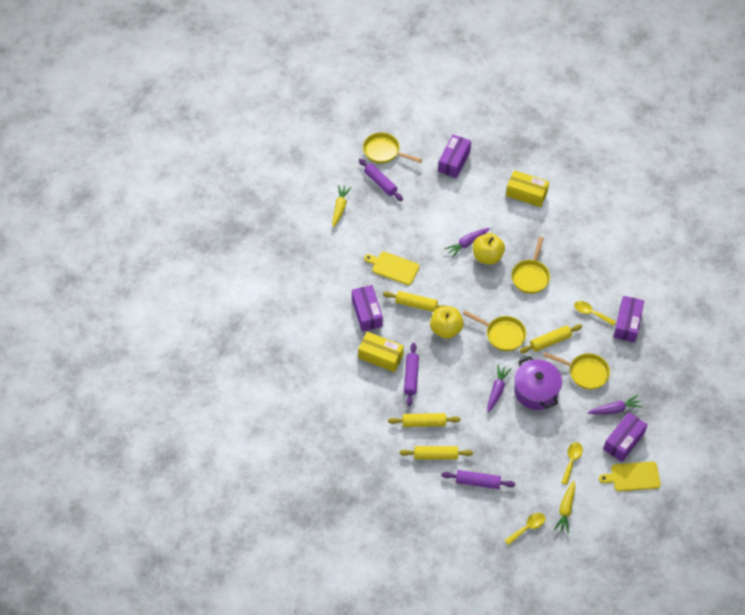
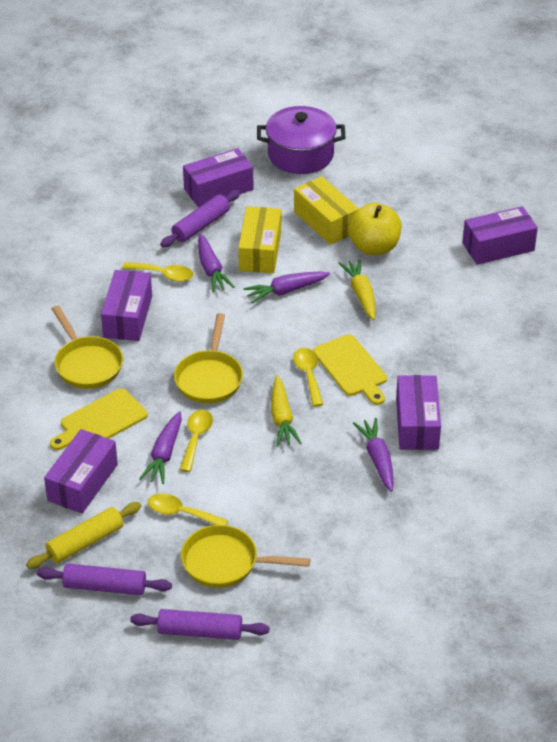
purple box: 4 -> 5
purple carrot: 3 -> 4
yellow apple: 2 -> 1
yellow pan: 4 -> 3
yellow rolling pin: 4 -> 1
yellow spoon: 3 -> 4

